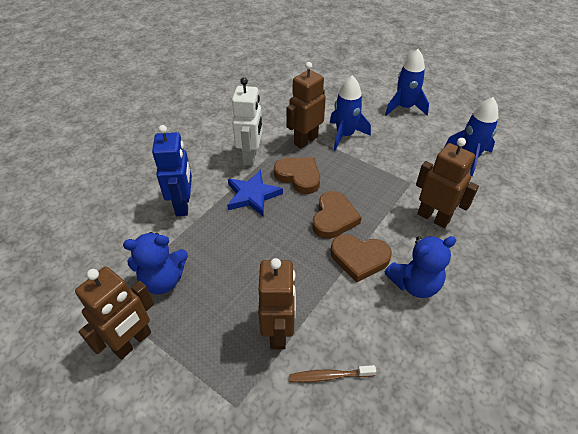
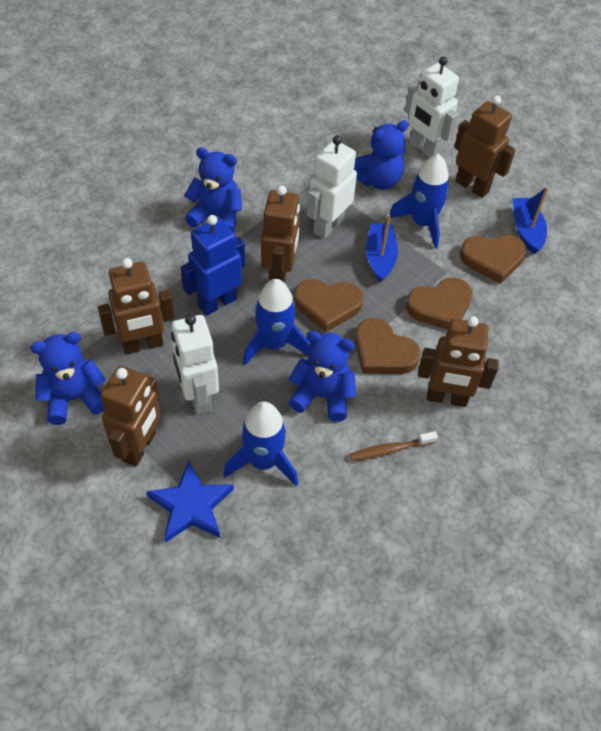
blue boat: 0 -> 2
blue teddy bear: 2 -> 4
brown heart: 3 -> 4
brown robot: 4 -> 5
white robot: 1 -> 3

